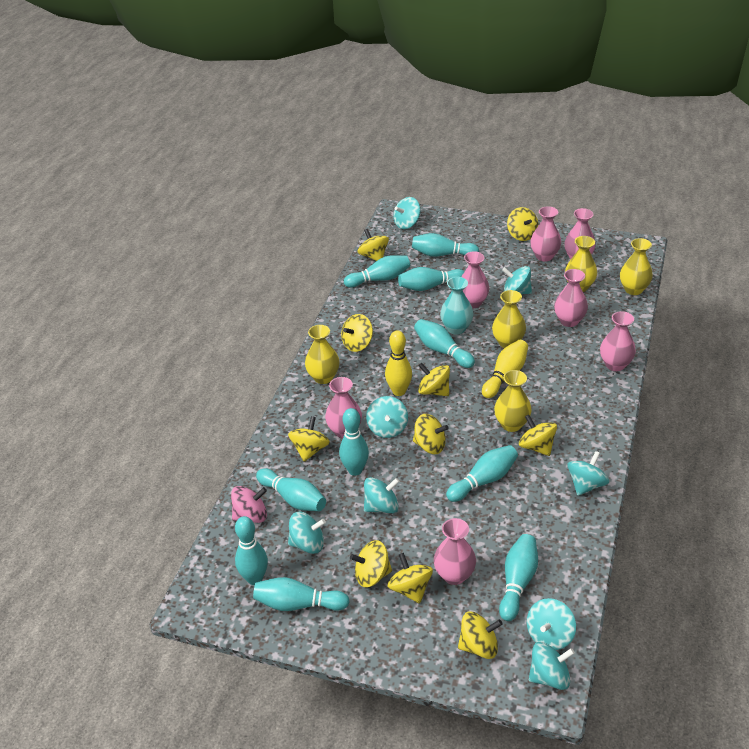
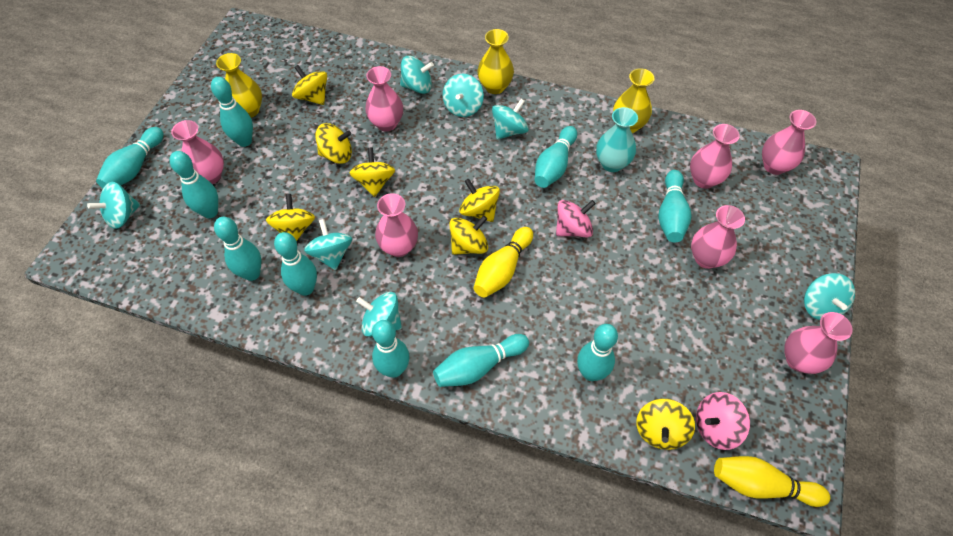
pink spinning top: 1 -> 2
turquoise spinning top: 8 -> 7
yellow spinning top: 10 -> 7
yellow vase: 5 -> 3

